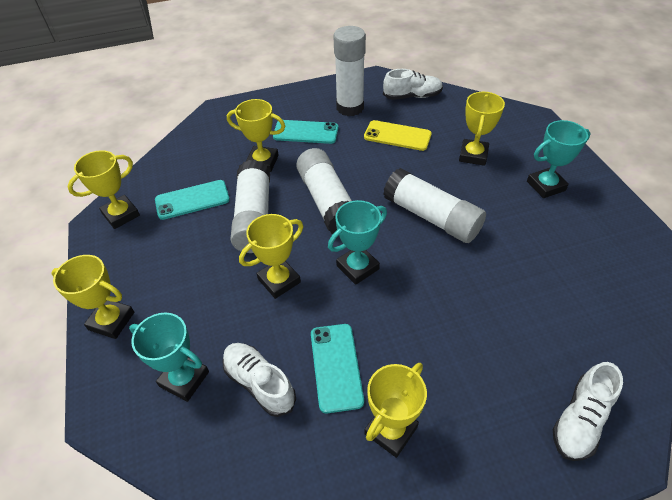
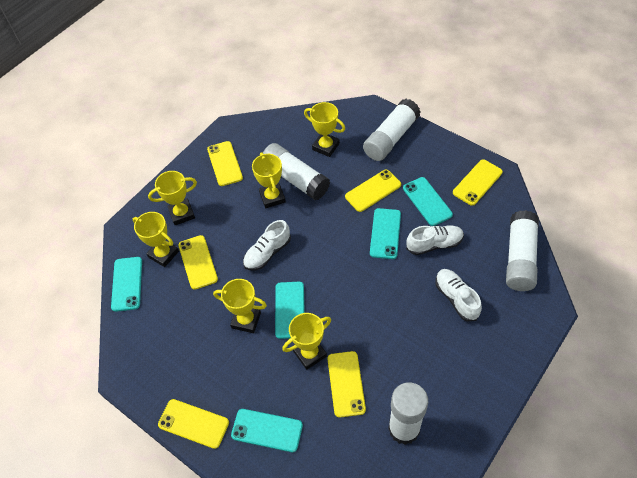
turquoise phone: 3 -> 5
turquoise trophy: 3 -> 0
yellow phone: 1 -> 6

